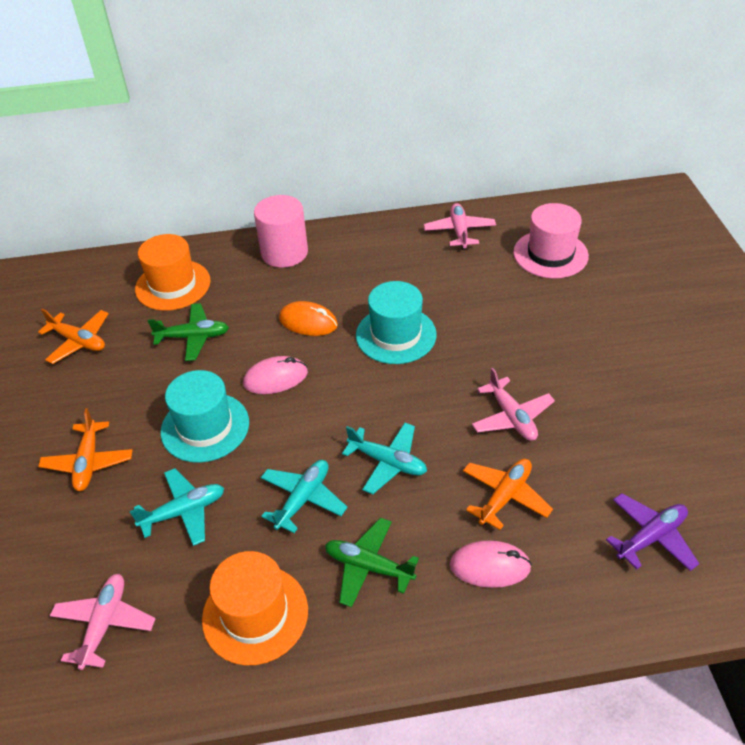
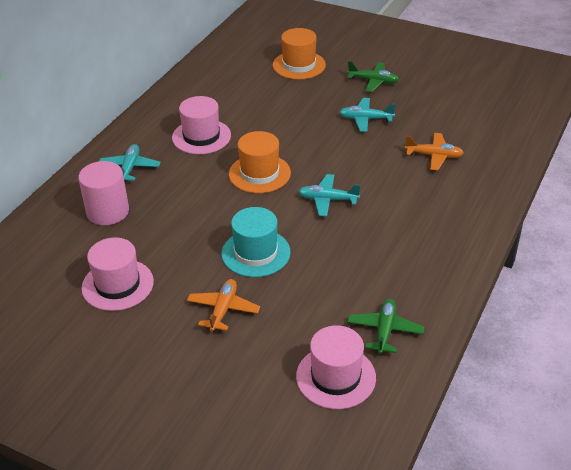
orange mouse: 1 -> 0
orange plane: 3 -> 2
pink hat: 1 -> 3
pink mouse: 2 -> 0
pink plane: 3 -> 0
purple plane: 1 -> 0
turquoise hat: 2 -> 1

